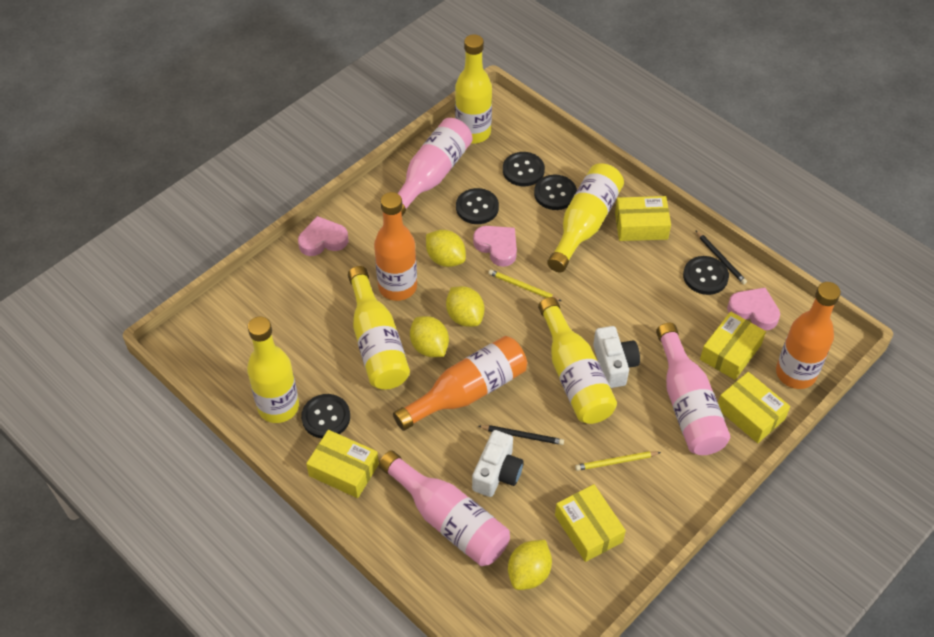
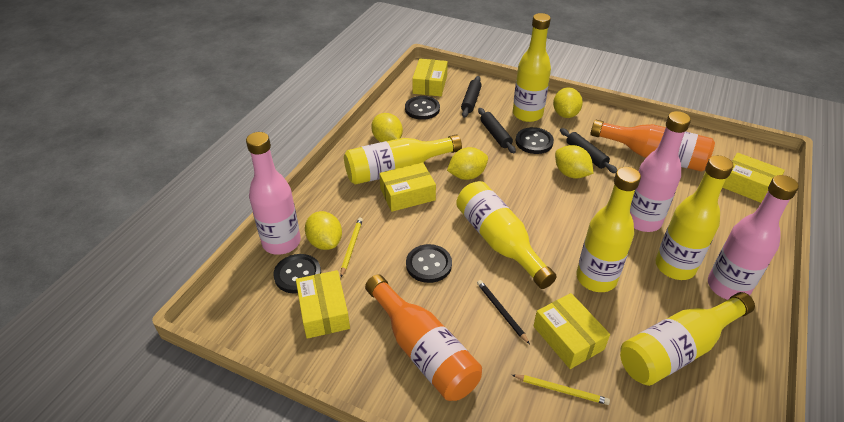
black button: 5 -> 4
black pencil: 2 -> 1
black rolling pin: 0 -> 3
orange bottle: 3 -> 2
pink heart: 3 -> 0
white camera: 2 -> 0
yellow bottle: 5 -> 6
yellow lemon: 4 -> 5

